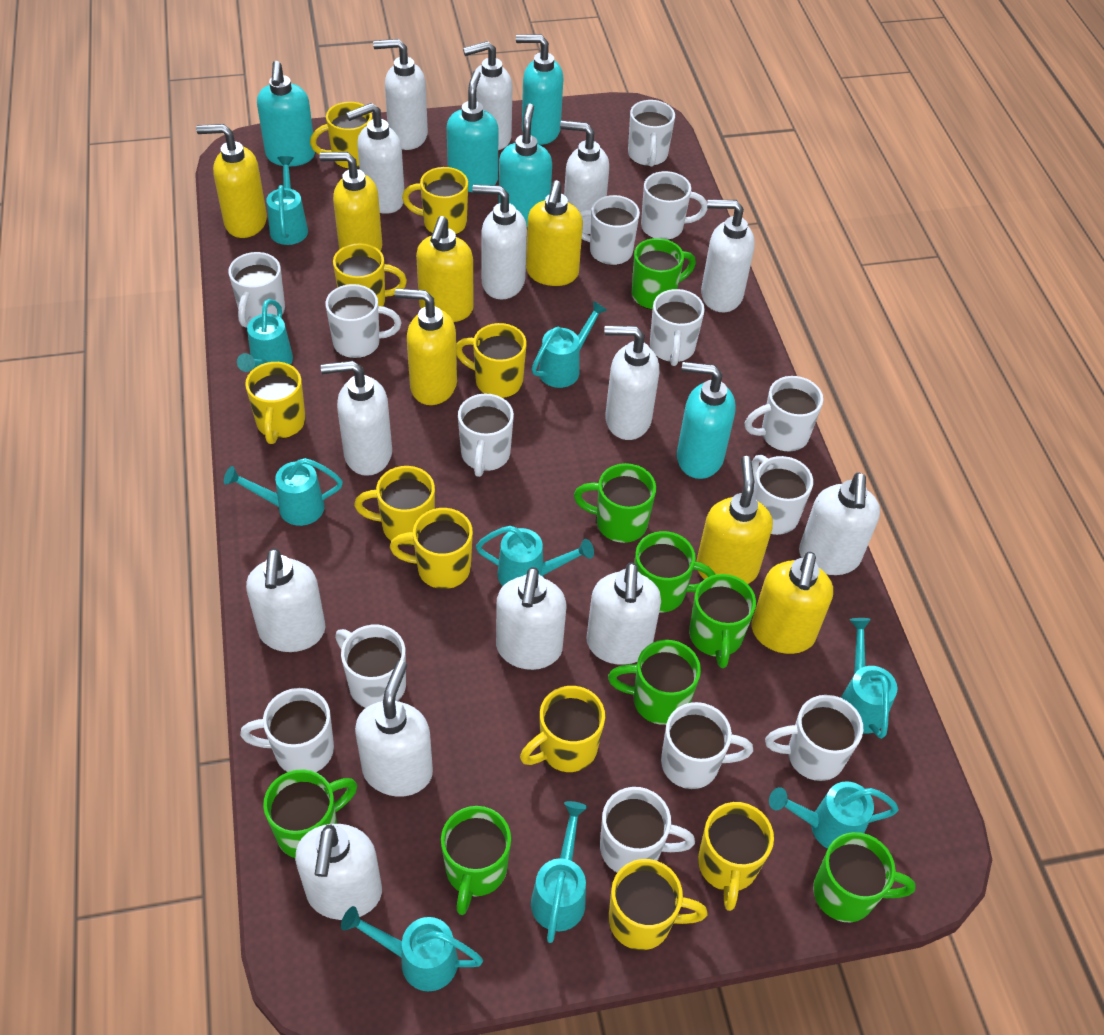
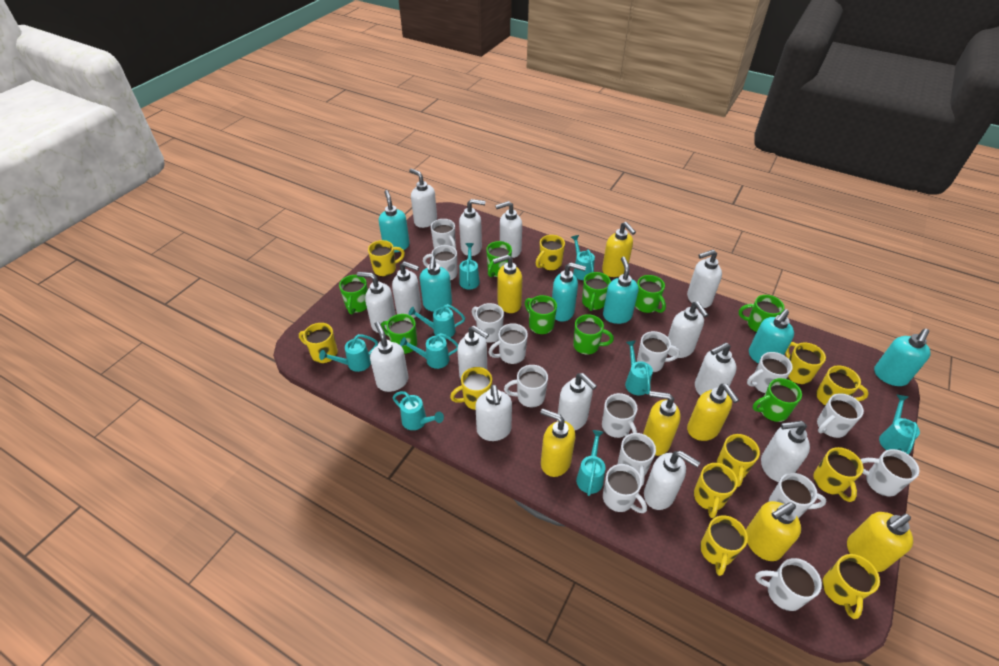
green mug: 8 -> 9
turquoise soap dispenser: 5 -> 6
yellow mug: 10 -> 11

